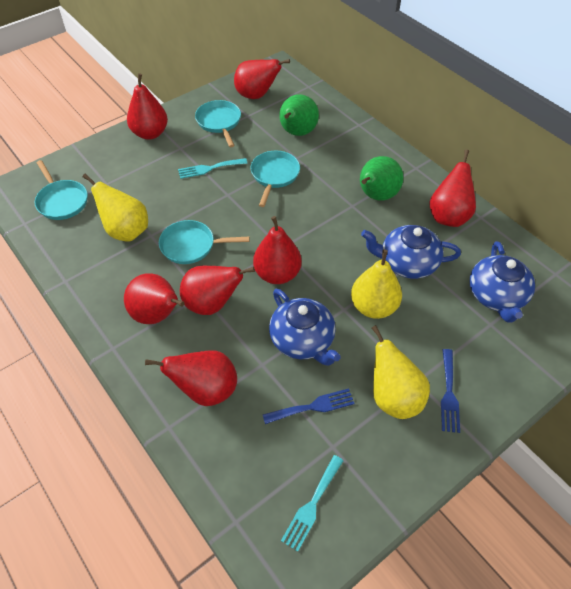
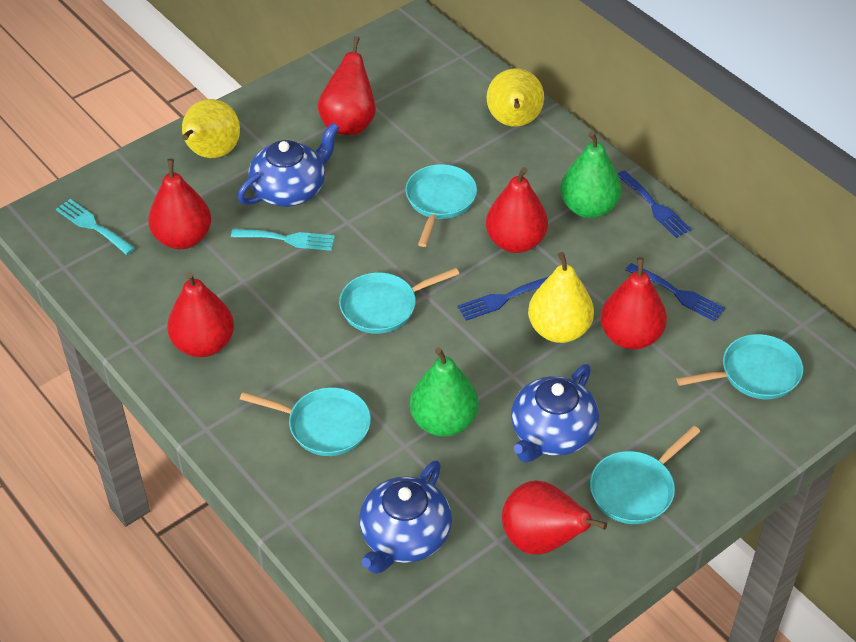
blue fork: 2 -> 3
red pear: 7 -> 6
turquoise pan: 4 -> 5

